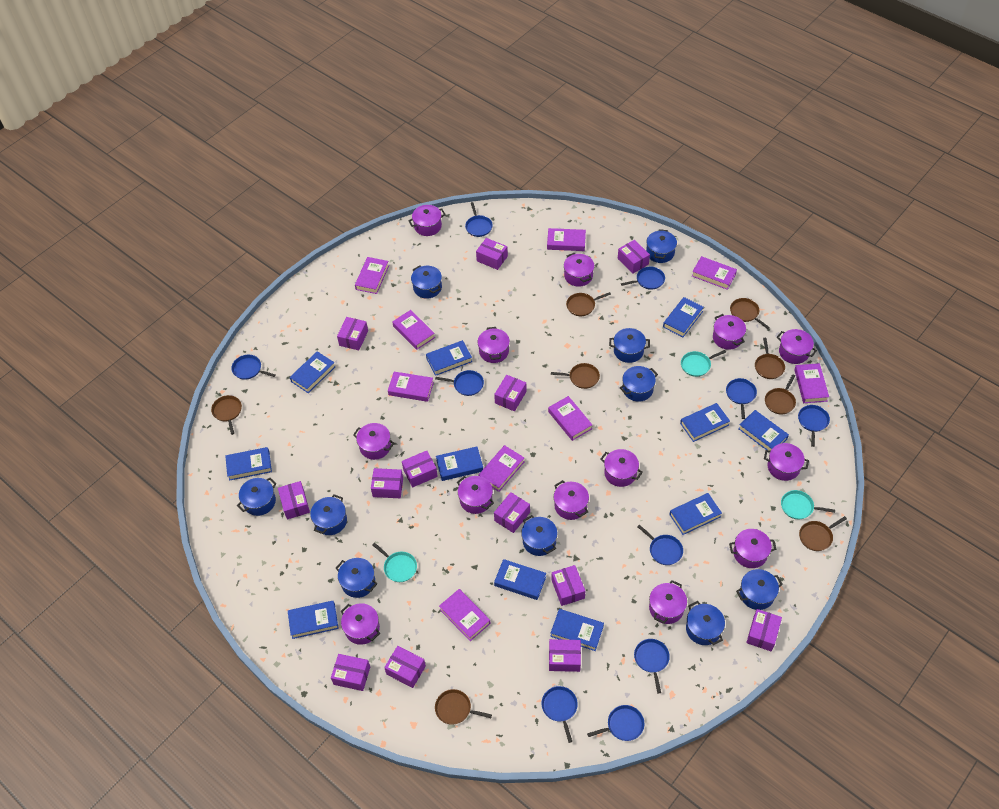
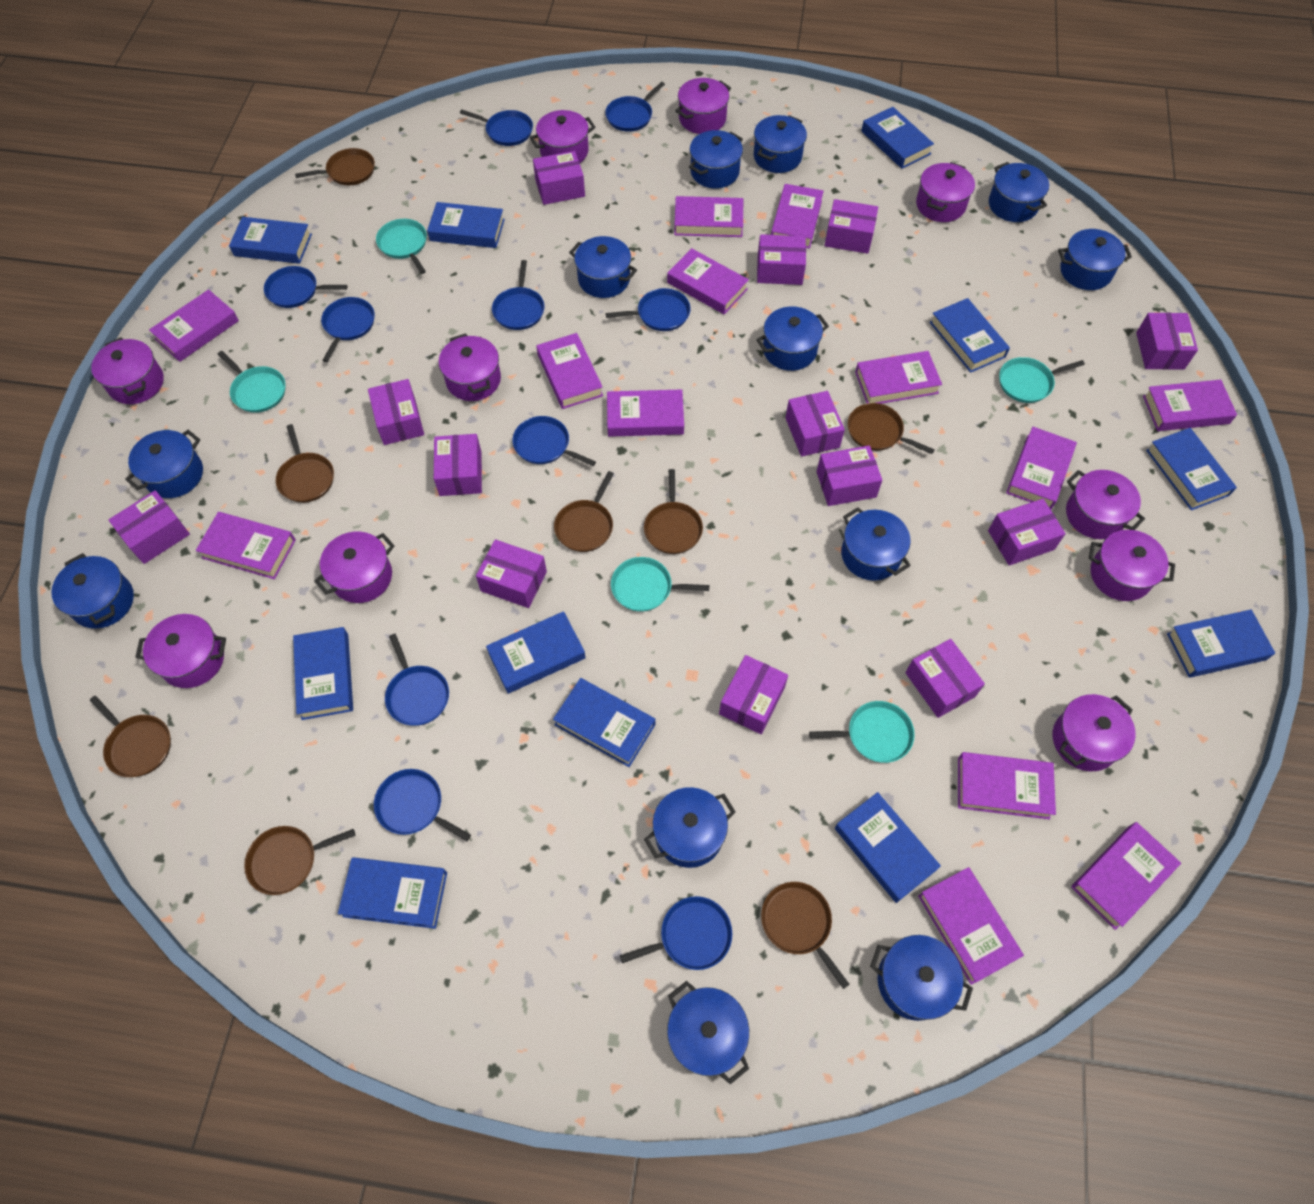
blue pot: 10 -> 12
purple book: 9 -> 13
purple pot: 13 -> 10
turquoise pan: 3 -> 5

